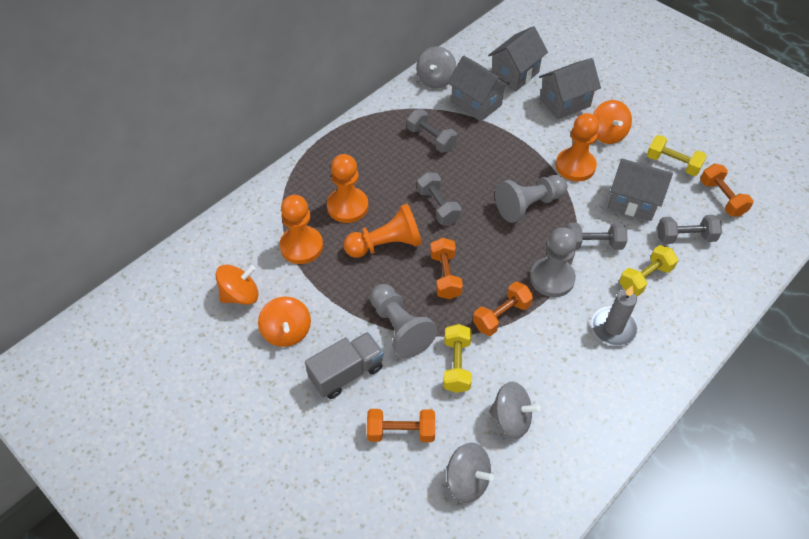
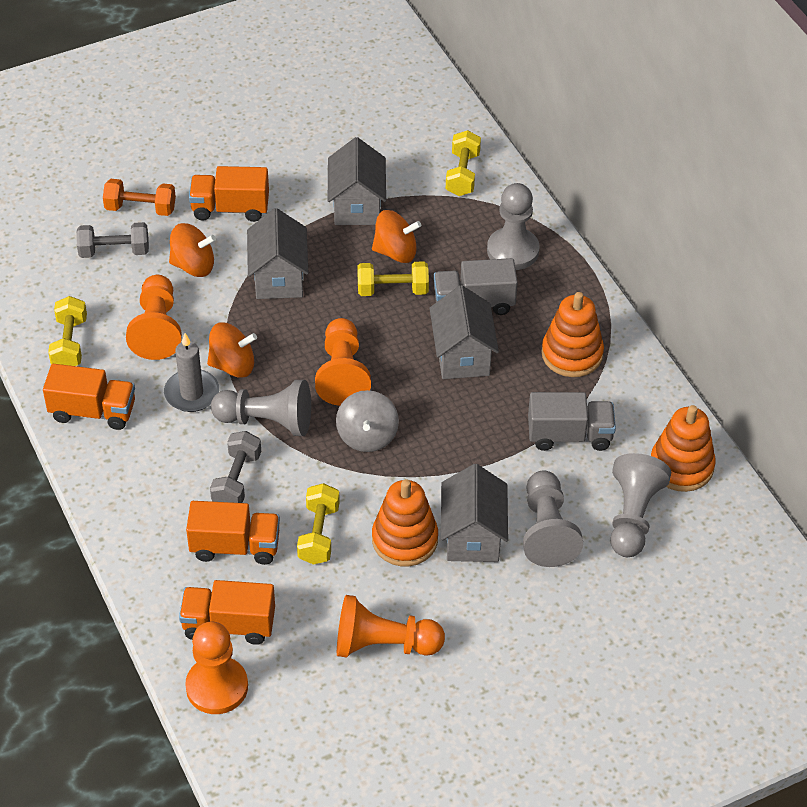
grey dumbbell: 4 -> 2
grey pawn: 3 -> 4
grey spinning top: 3 -> 1
grey truck: 1 -> 2
orange dumbbell: 4 -> 1
orange stacking toy: 0 -> 3
orange truck: 0 -> 4
yellow dumbbell: 3 -> 4

